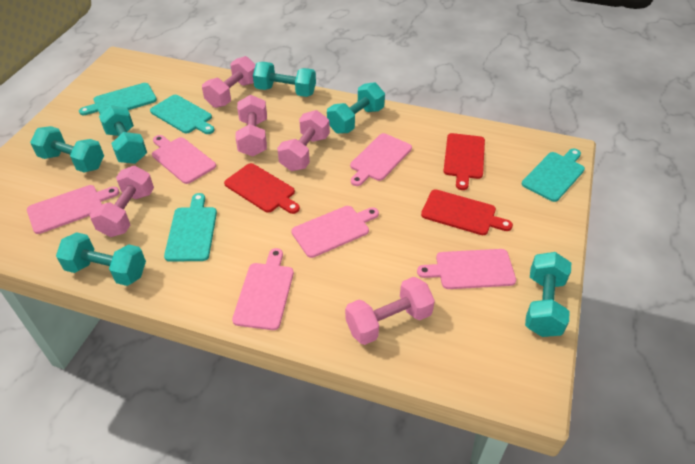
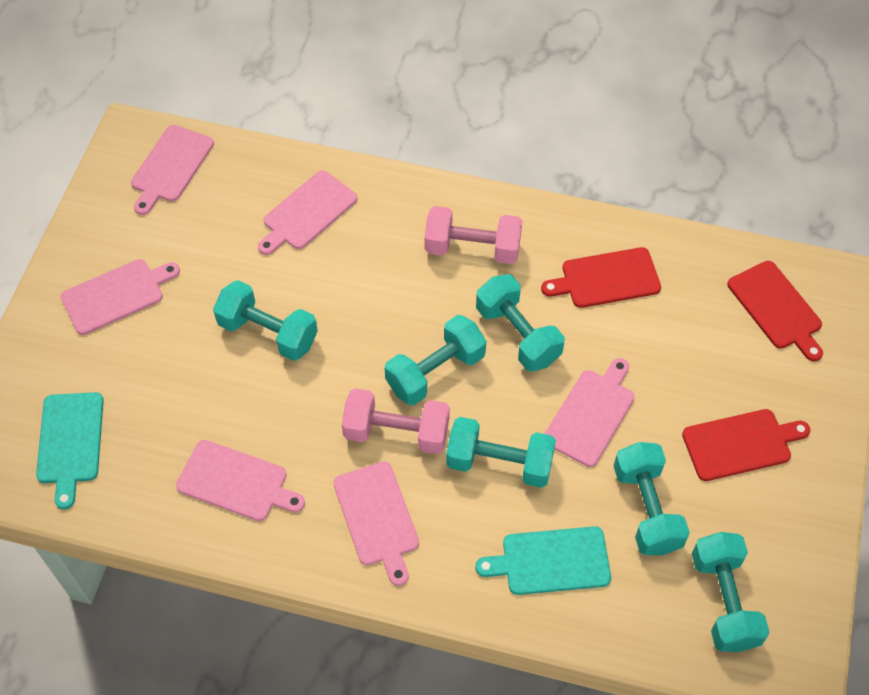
pink dumbbell: 5 -> 2
turquoise cutting board: 4 -> 2

